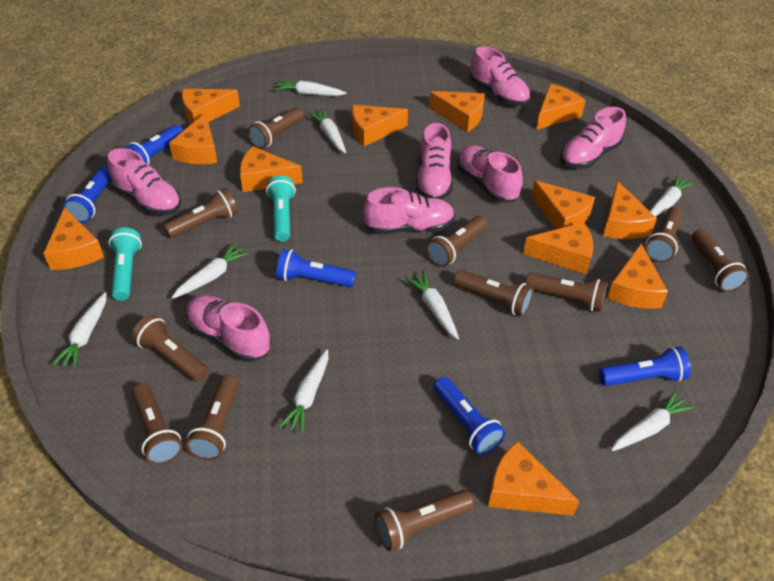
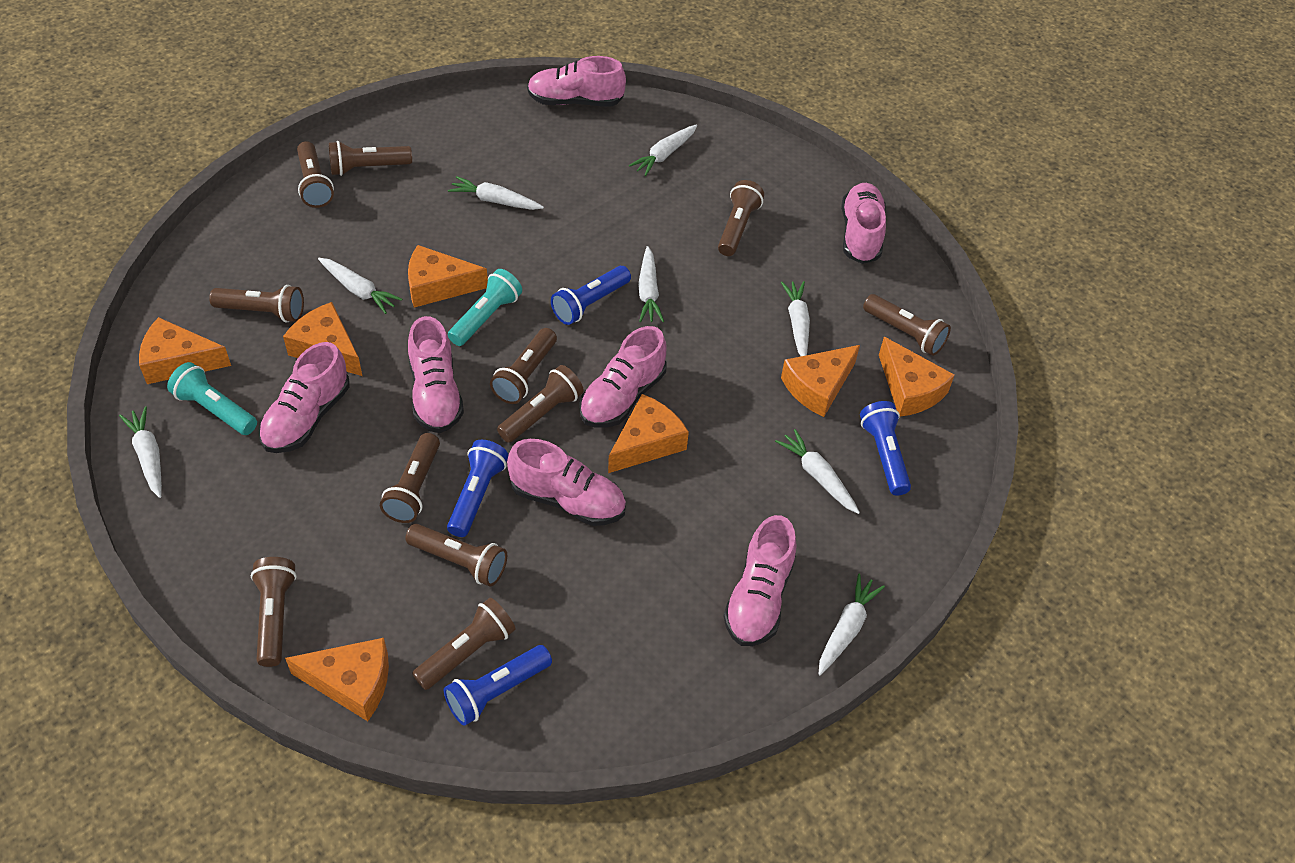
blue flashlight: 5 -> 4
orange cheese: 12 -> 7

